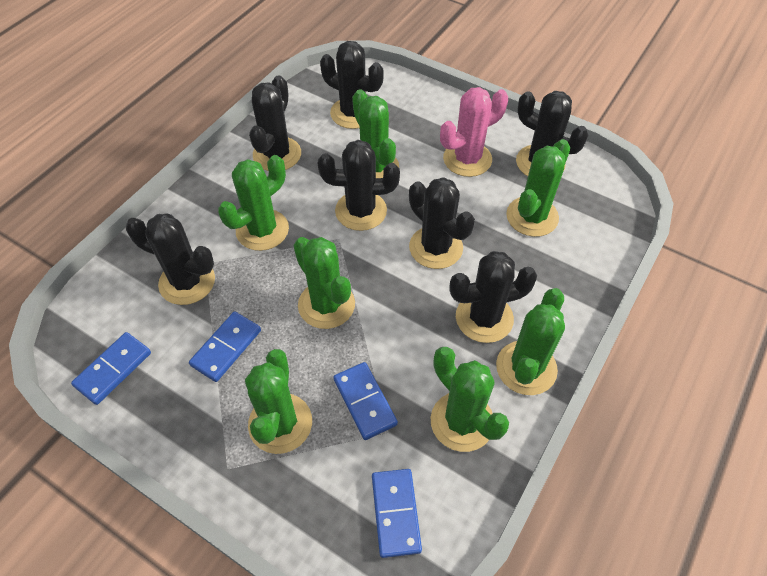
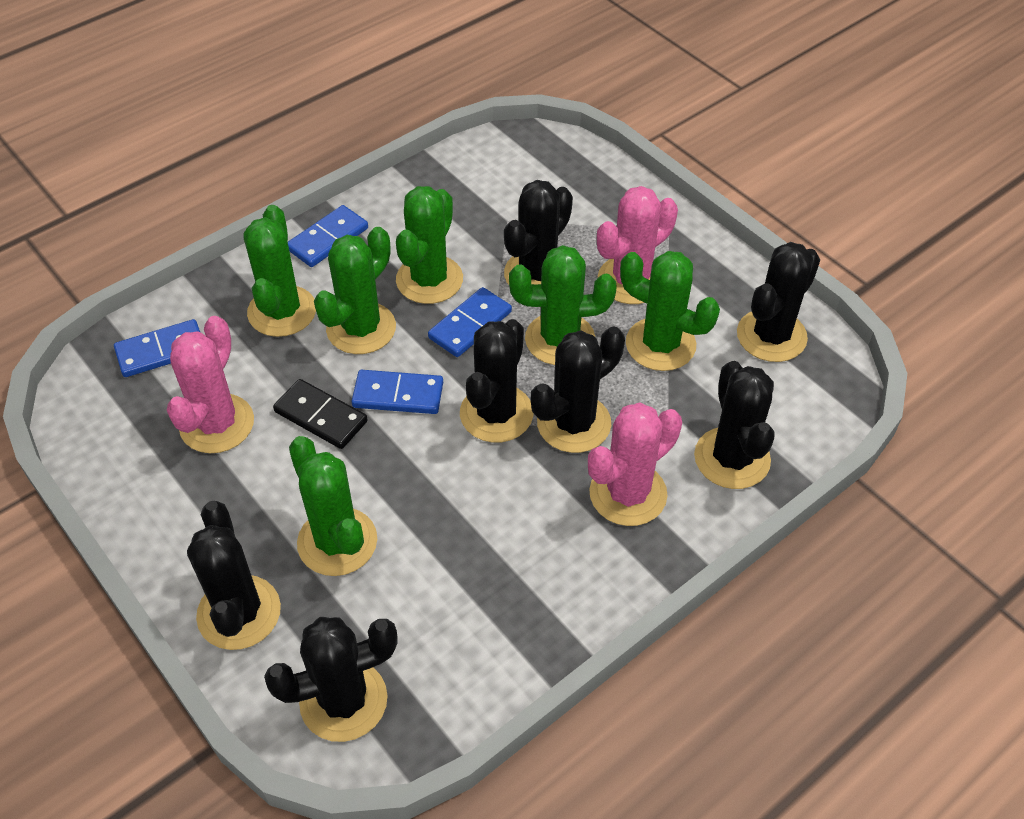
black domino: 0 -> 1
green cactus: 7 -> 6
pink cactus: 1 -> 3

